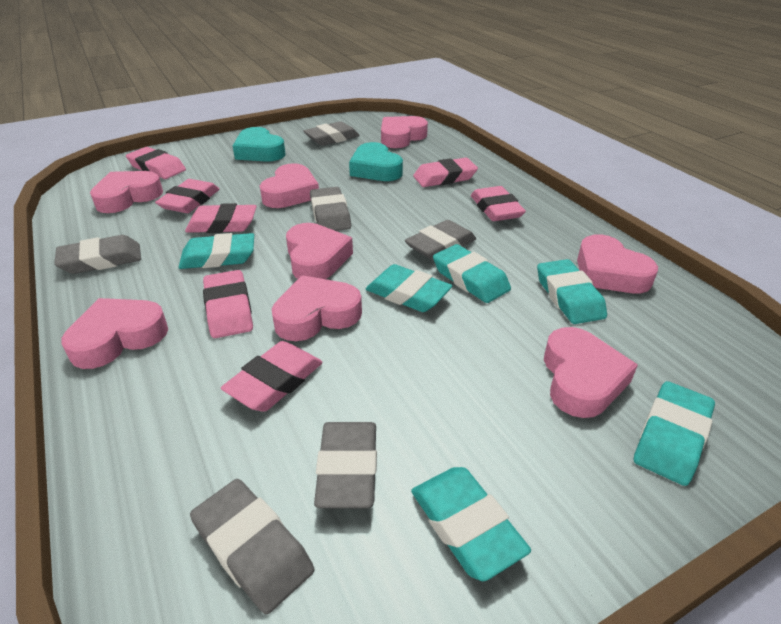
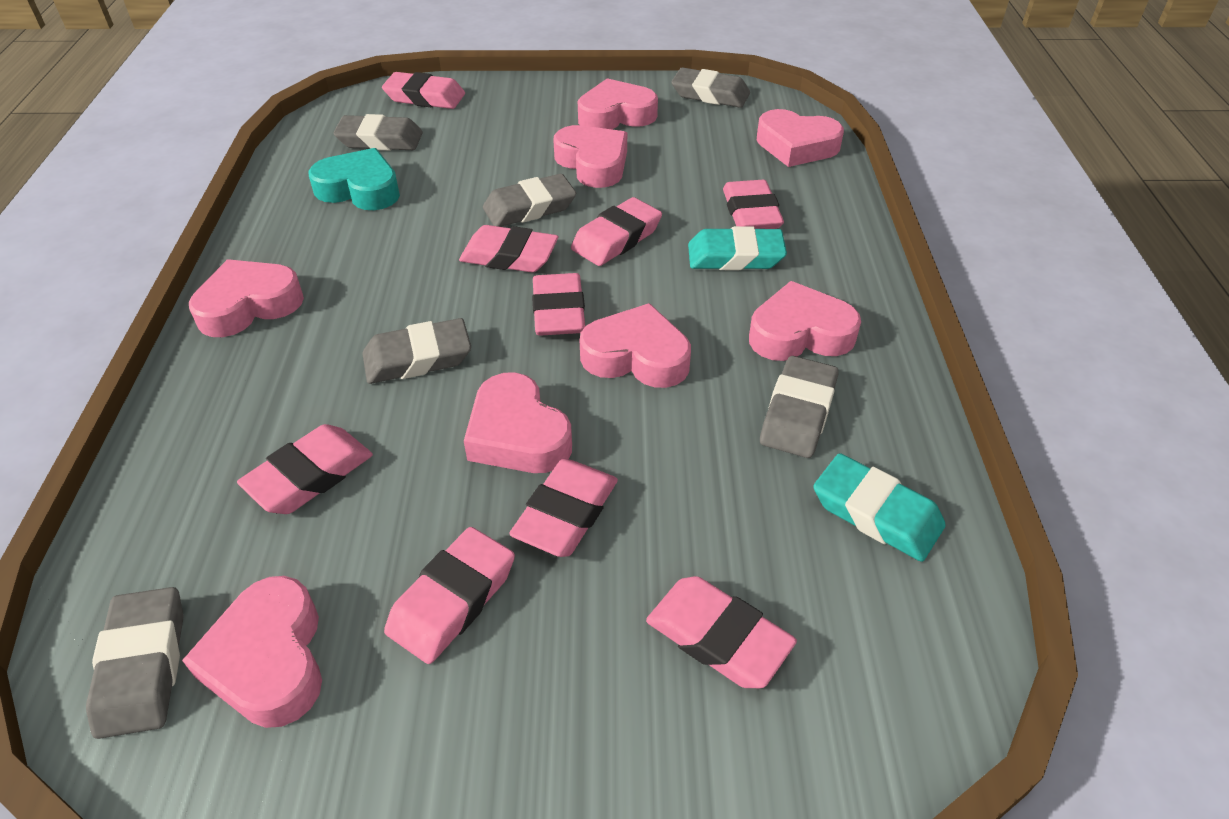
pink eraser: 7 -> 9
turquoise eraser: 6 -> 2
turquoise heart: 2 -> 1

